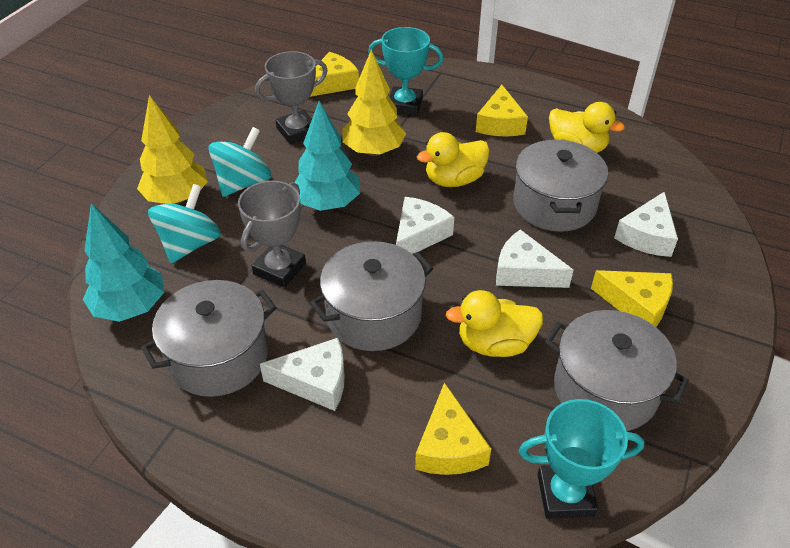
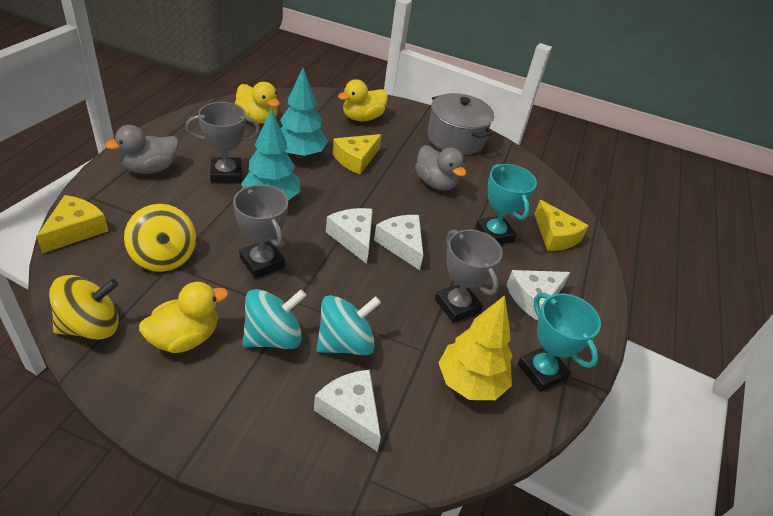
grey duck: 0 -> 2
grey pot: 4 -> 1
grey trophy: 2 -> 3
yellow cheese: 4 -> 3
yellow spinning top: 0 -> 2
yellow tree: 2 -> 1

